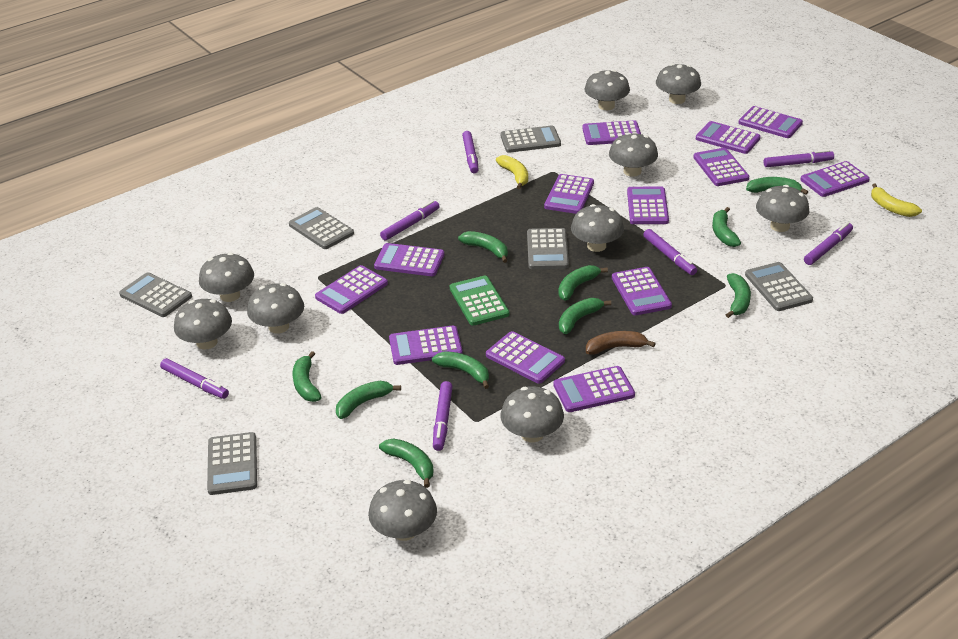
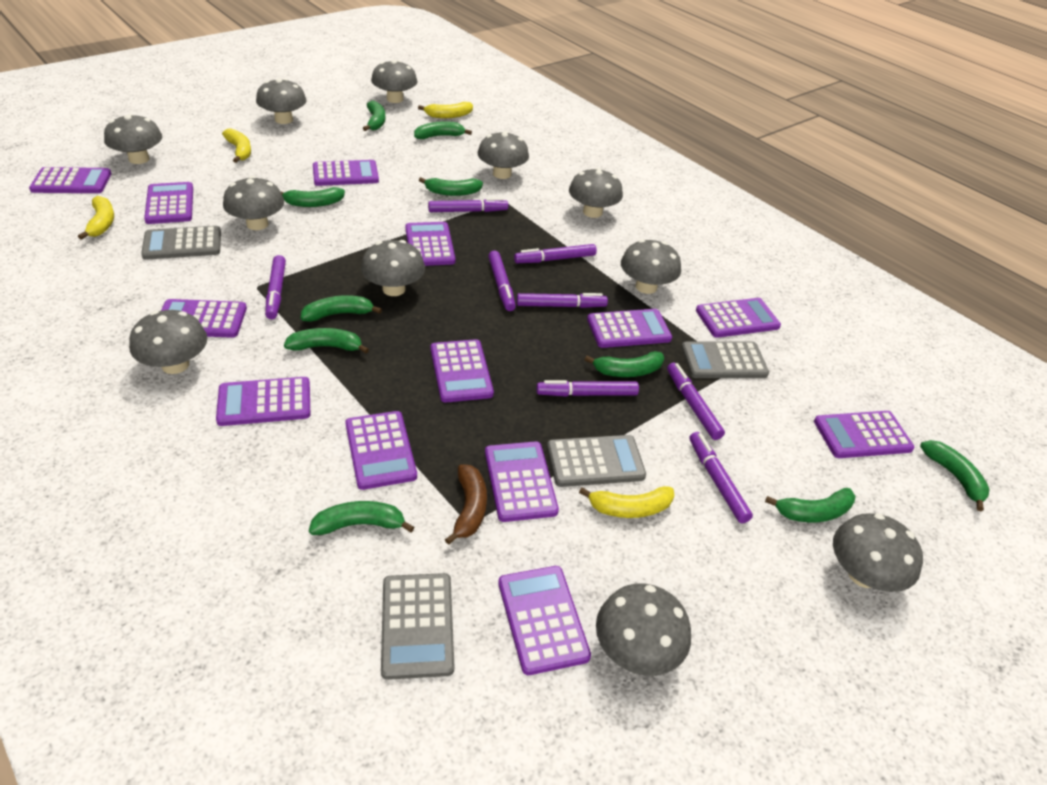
green calculator: 1 -> 0
grey calculator: 6 -> 4
grey mushroom: 10 -> 11
purple marker: 7 -> 8
yellow banana: 2 -> 4

